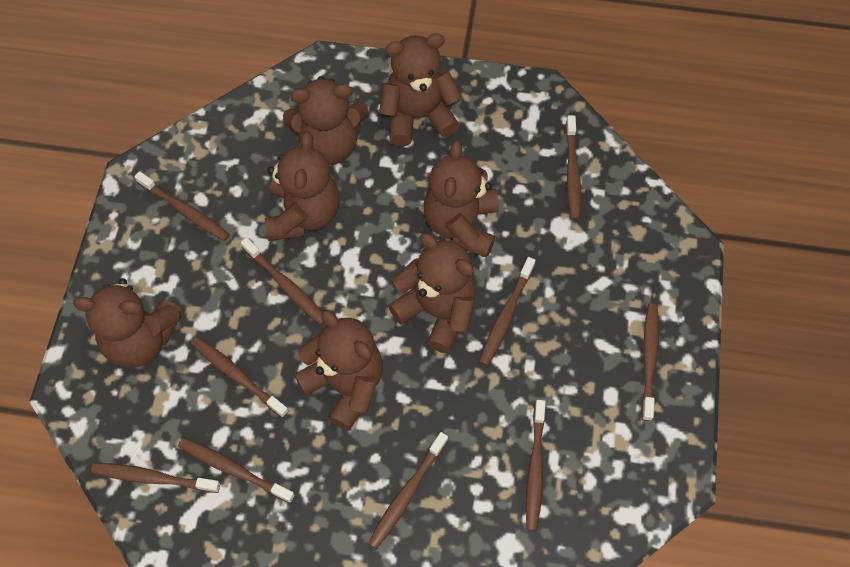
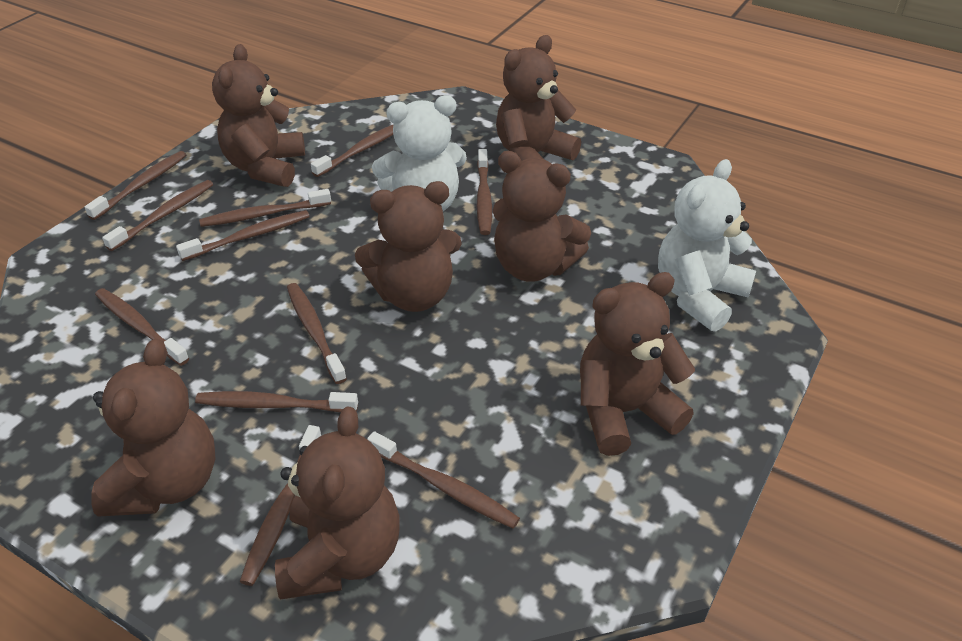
brown toothbrush: 10 -> 11
white teddy bear: 0 -> 2

